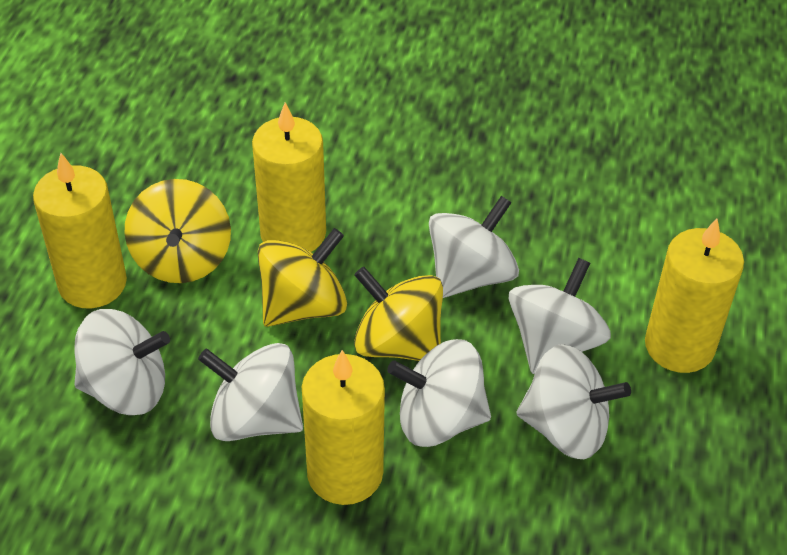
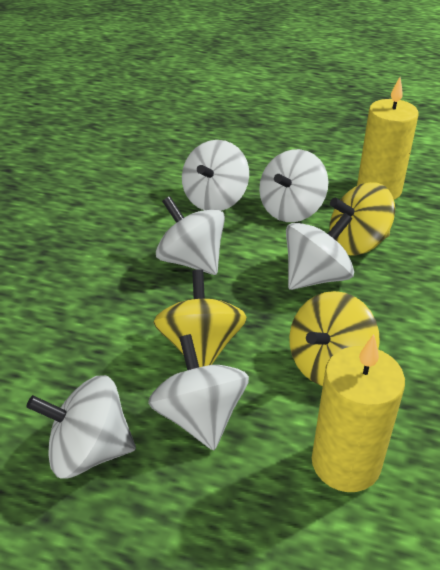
yellow candle: 4 -> 2

